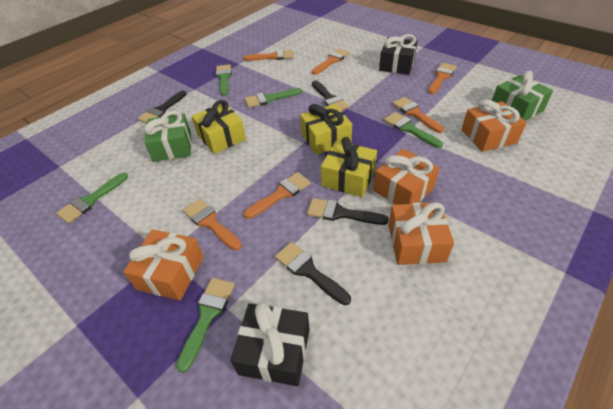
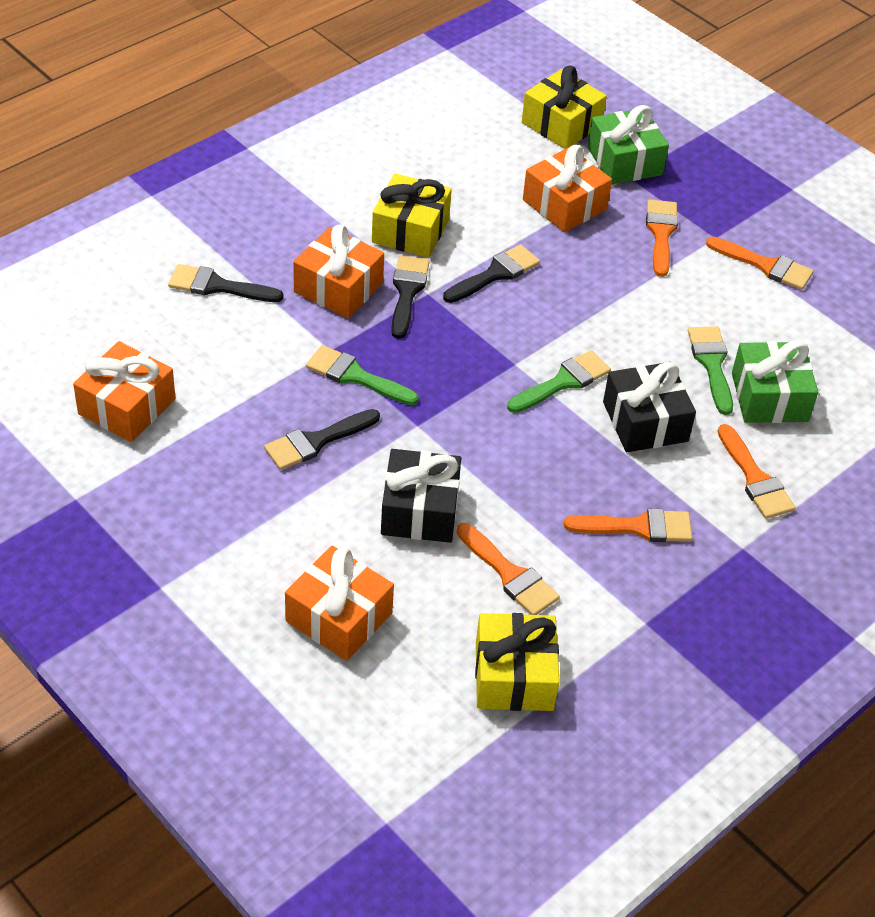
green brush: 5 -> 3
orange brush: 6 -> 5

